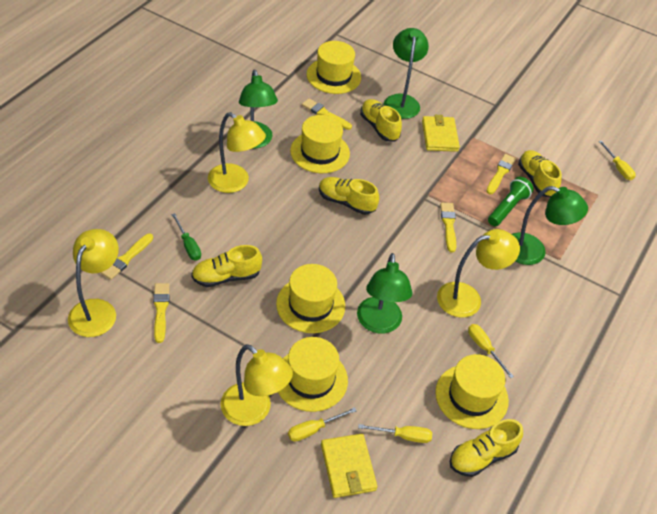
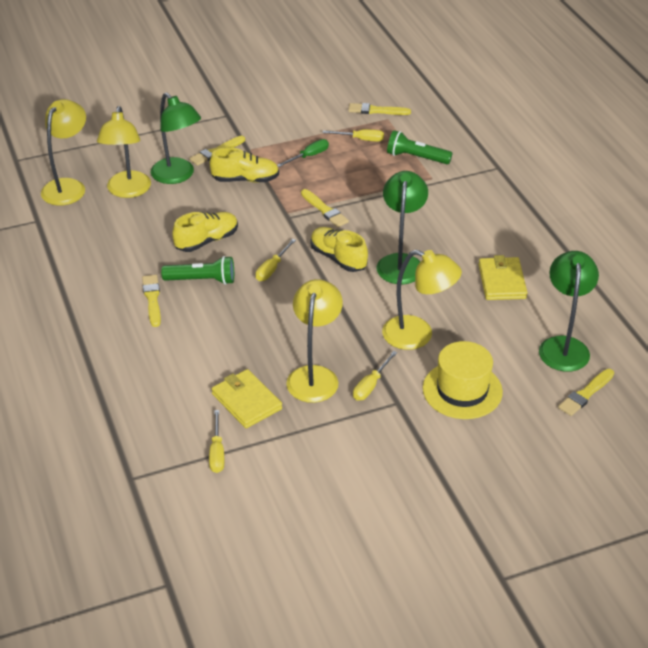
green flashlight: 1 -> 2
green lamp: 4 -> 3
yellow hat: 5 -> 1
yellow shoe: 5 -> 3

